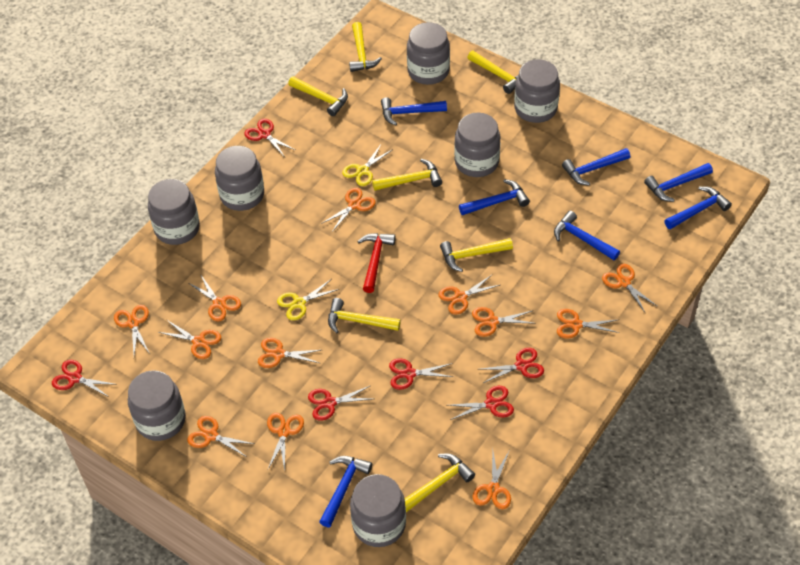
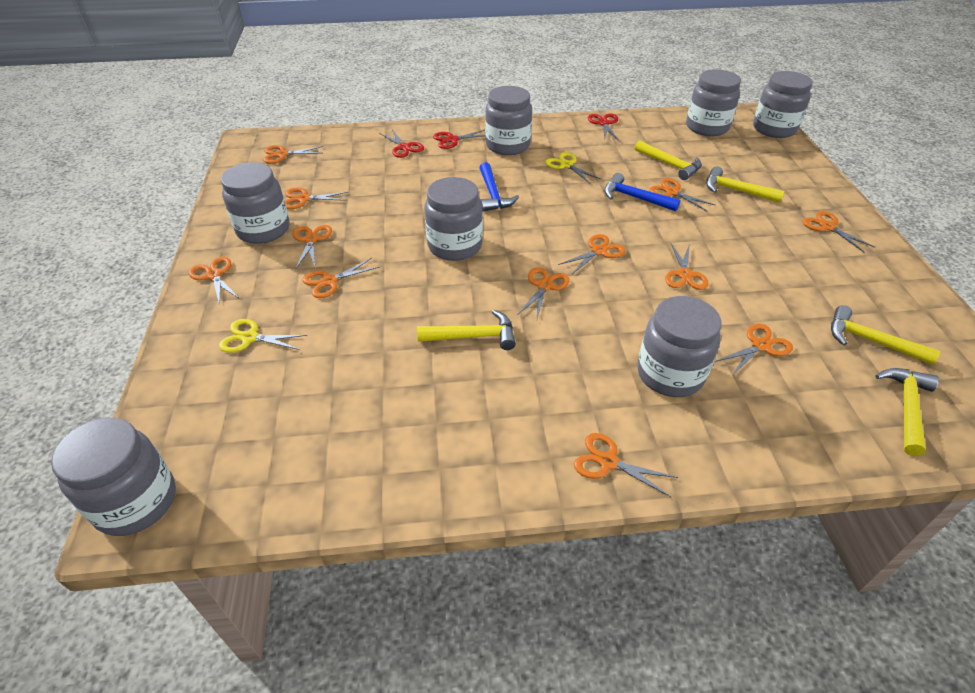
blue hammer: 7 -> 2
red hammer: 1 -> 0
red scissors: 6 -> 3
yellow hammer: 7 -> 5

